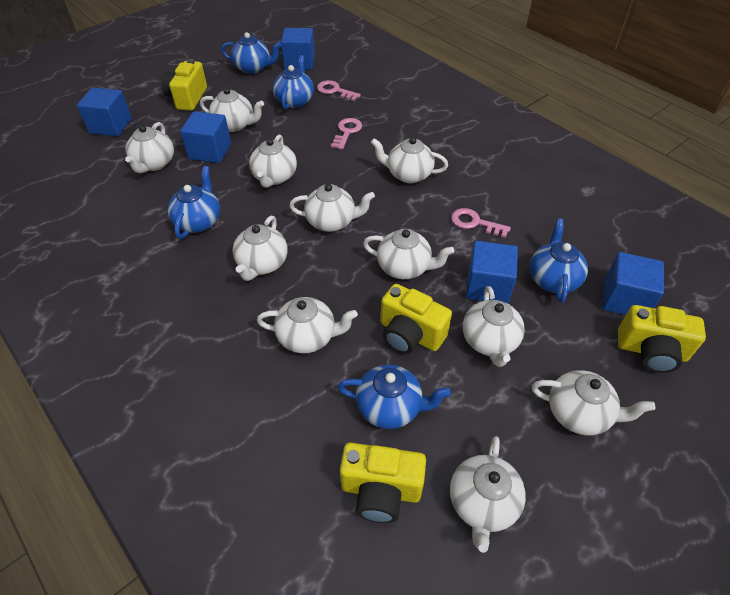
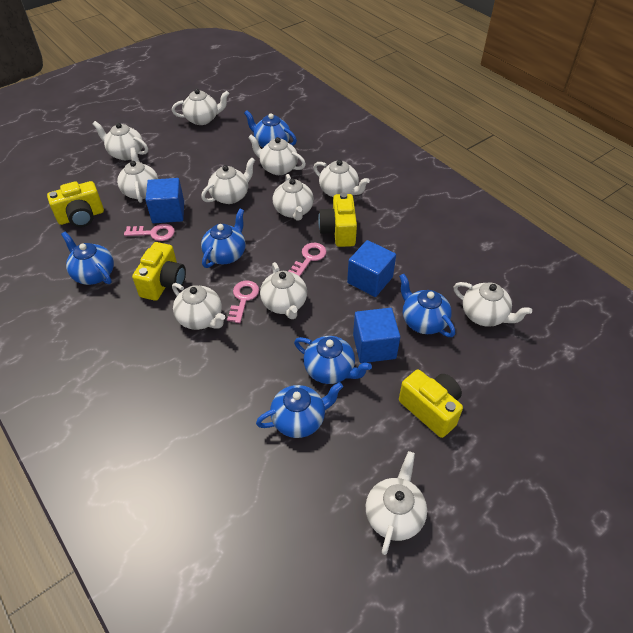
blue cube: 5 -> 3
blue teapot: 5 -> 6

